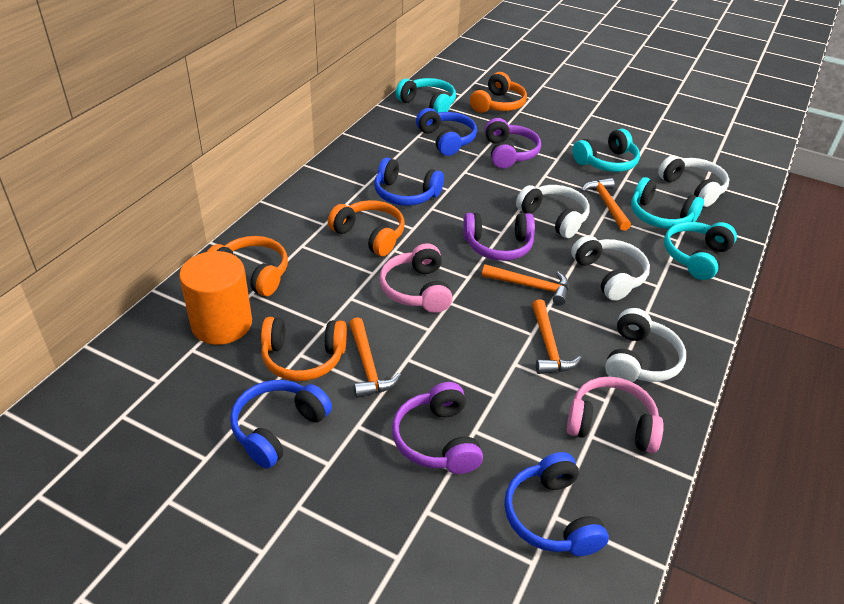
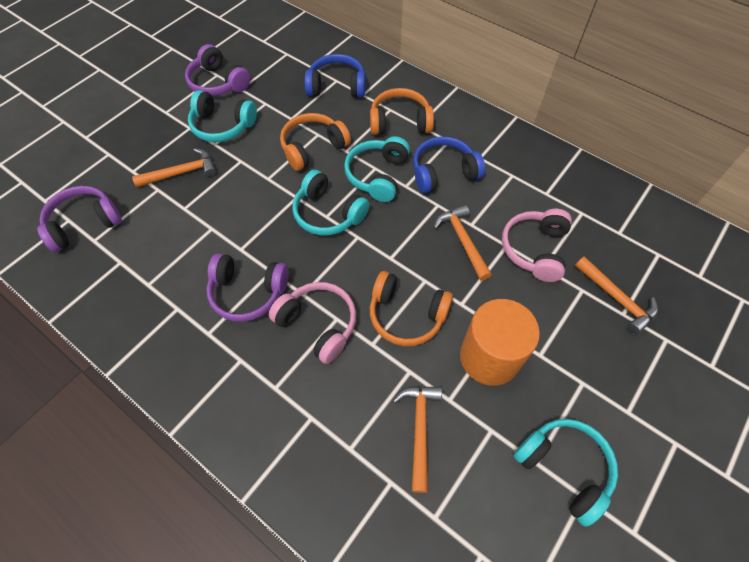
blue headphones: 4 -> 2
orange headphones: 4 -> 3
white headphones: 4 -> 0

